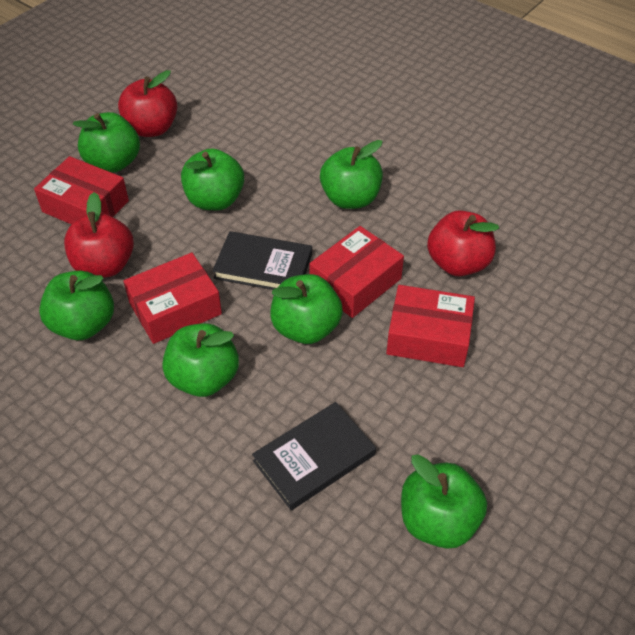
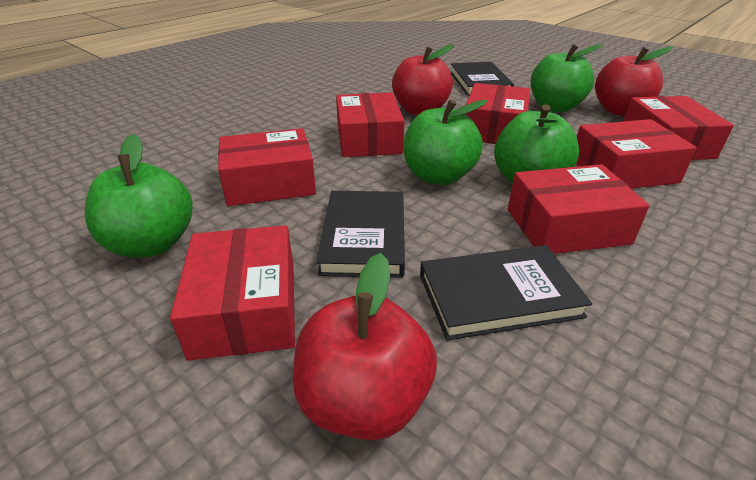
black book: 2 -> 3
green apple: 7 -> 4
red box: 4 -> 7

